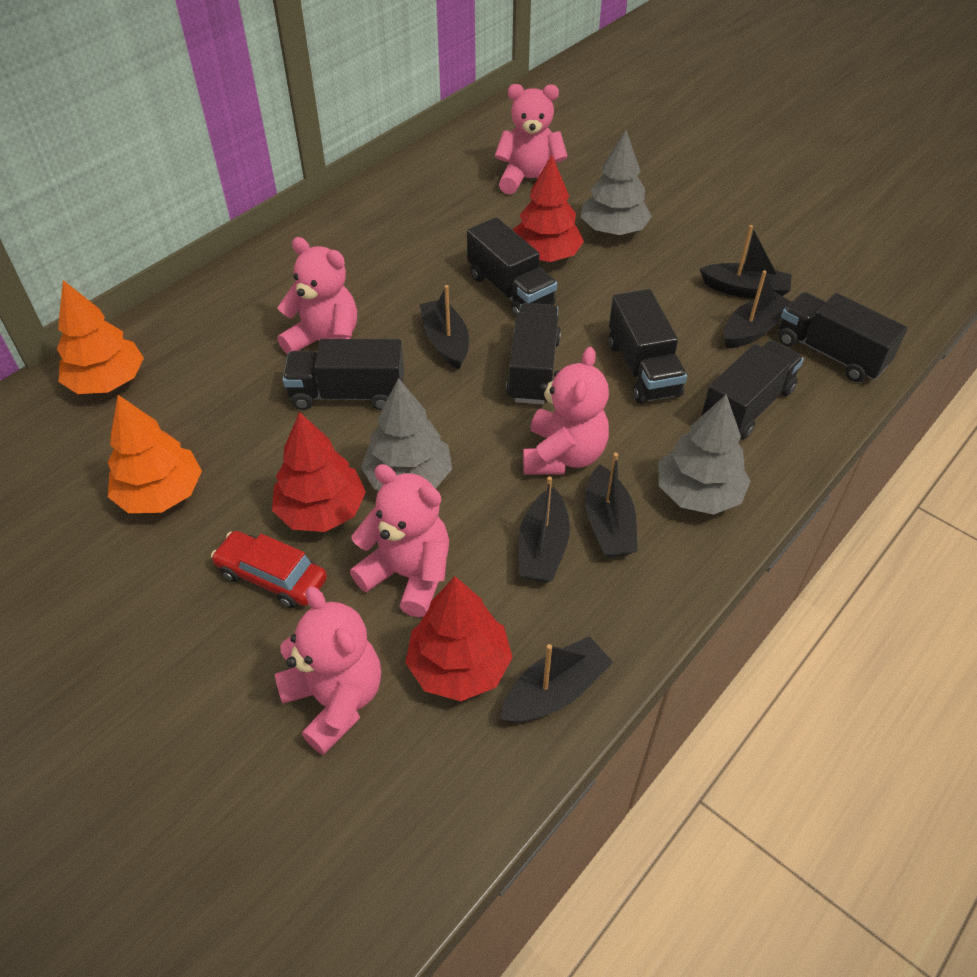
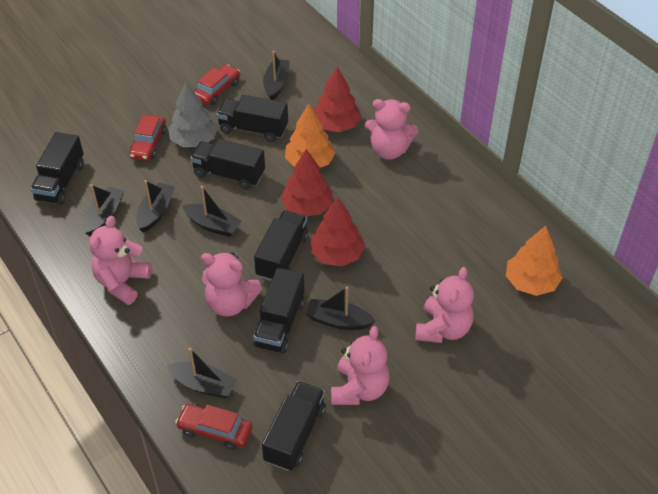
grey tree: 3 -> 1
red car: 1 -> 3

